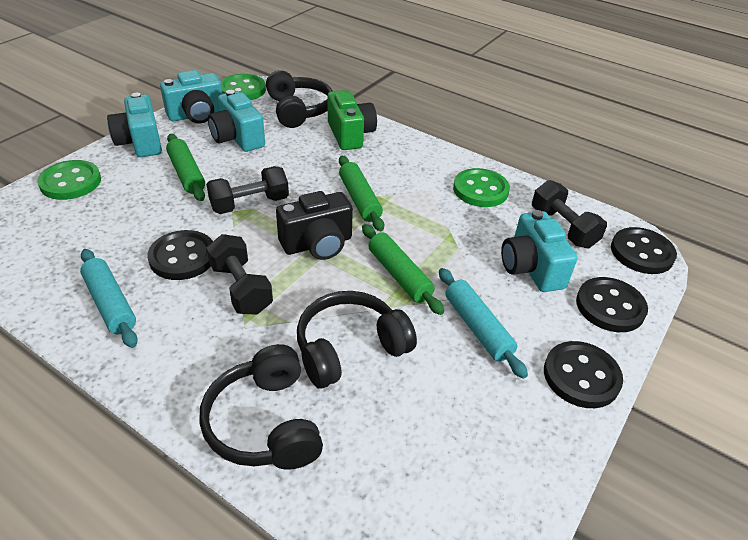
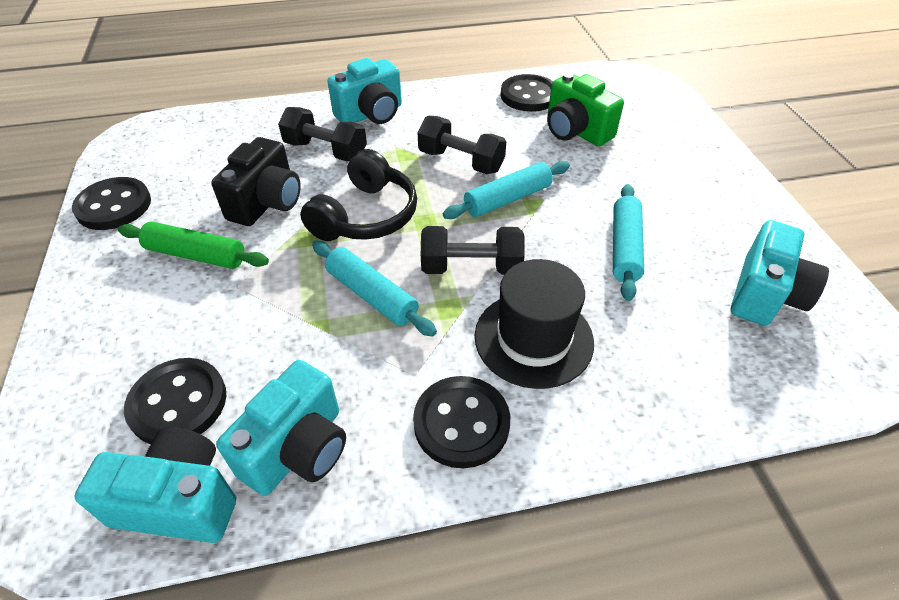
black hat: 0 -> 1
black headphones: 3 -> 1
green button: 3 -> 0
green rolling pin: 3 -> 1
turquoise rolling pin: 2 -> 3

